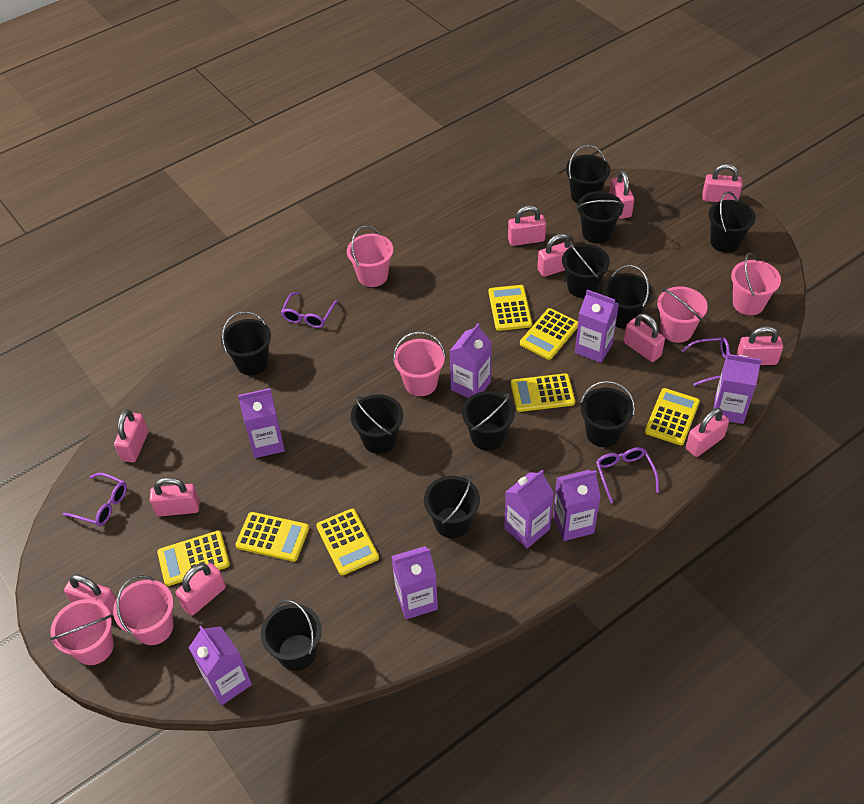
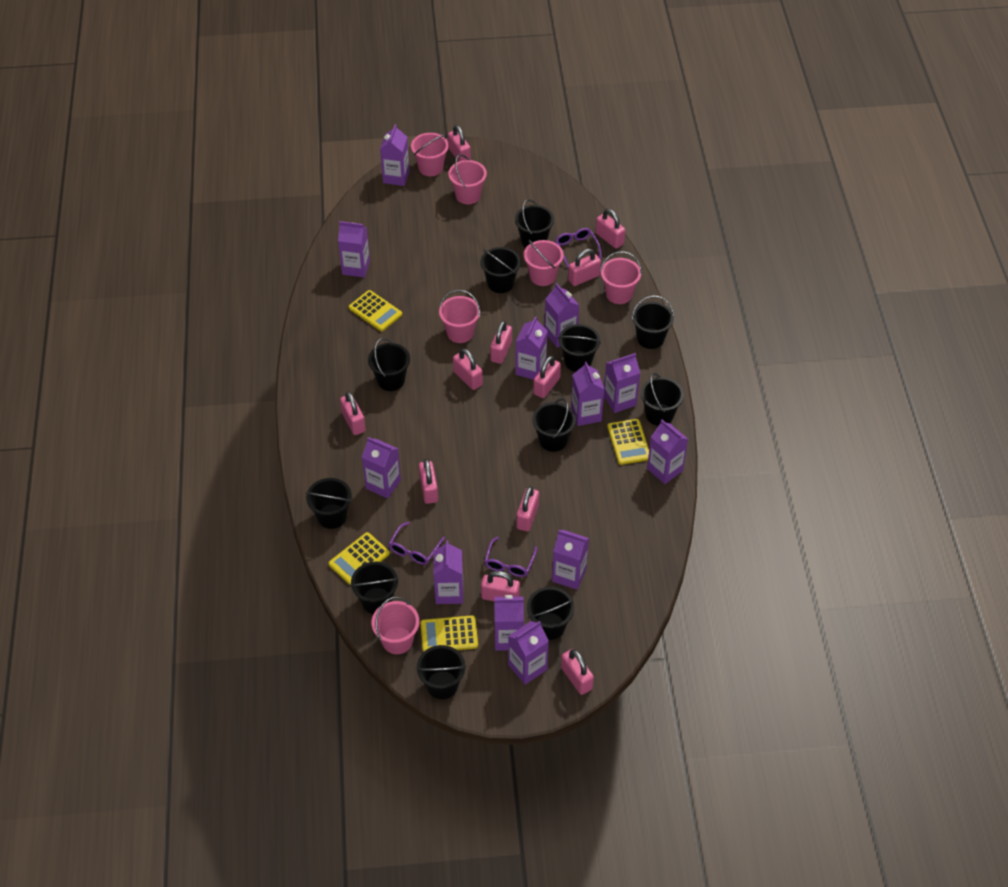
purple carton: 8 -> 12
purple glasses: 4 -> 3
yellow calculator: 7 -> 4

